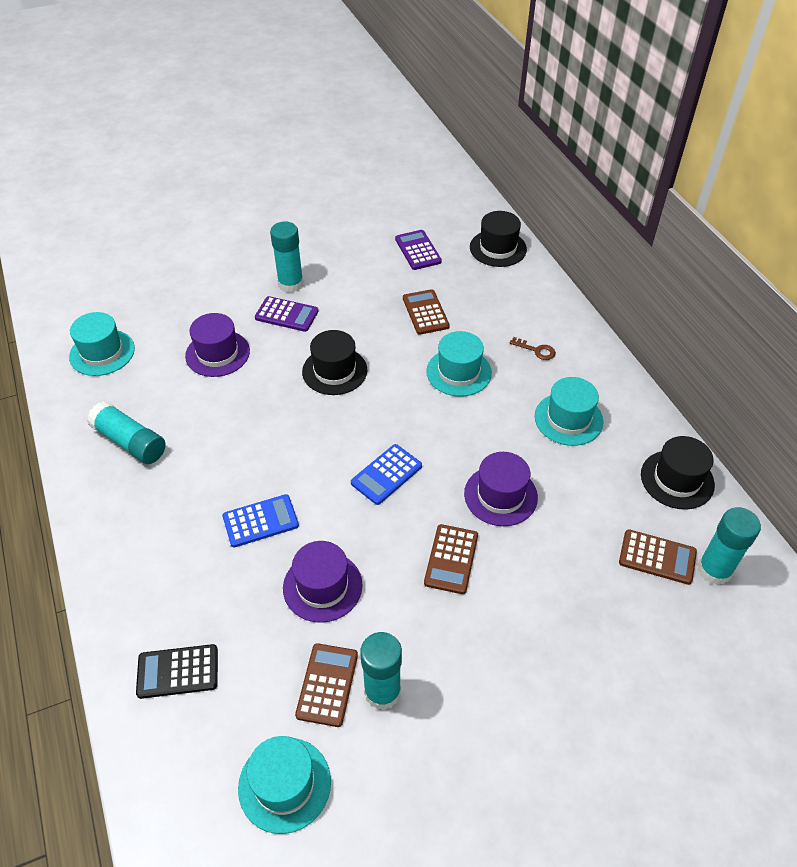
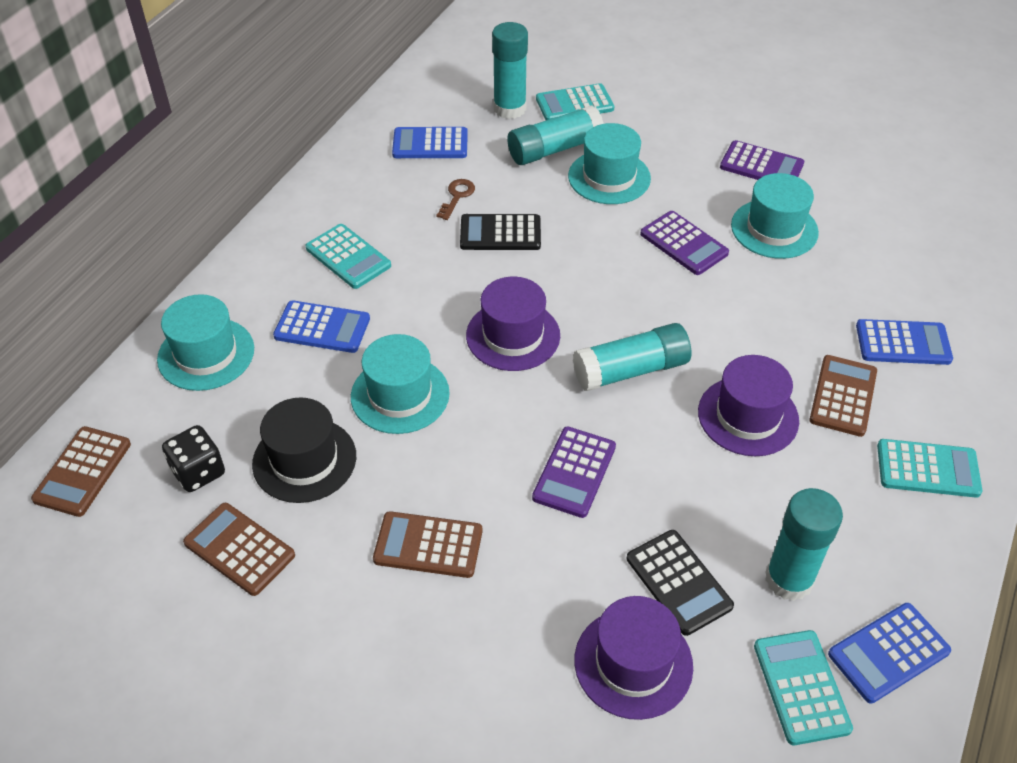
black calculator: 1 -> 2
black dice: 0 -> 1
black hat: 3 -> 1
blue calculator: 2 -> 4
purple calculator: 2 -> 3
turquoise calculator: 0 -> 4

